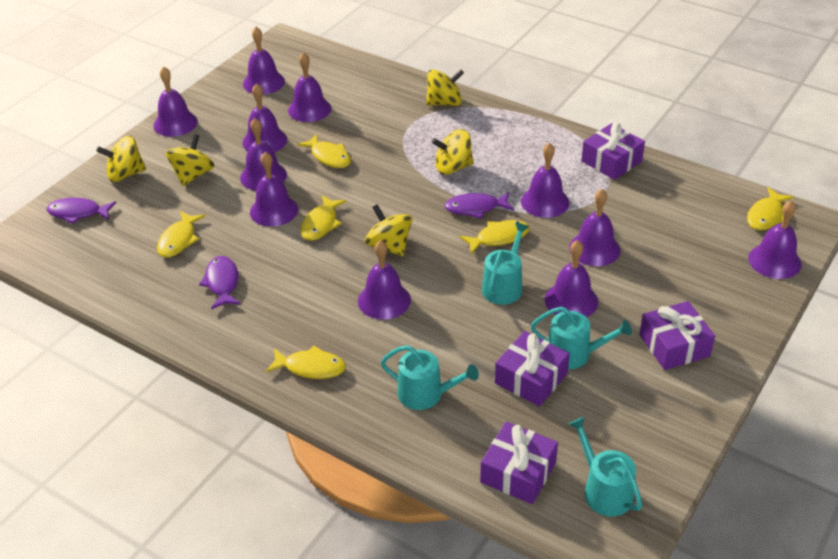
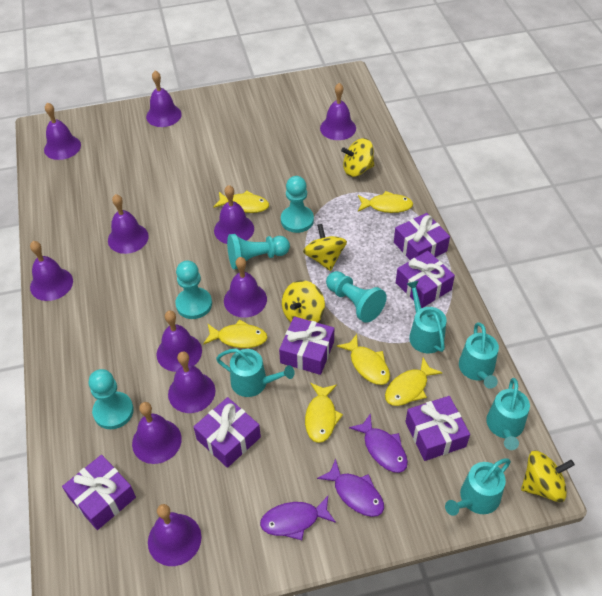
purple gift: 4 -> 6
turquoise pawn: 0 -> 5
turquoise watering can: 4 -> 5
yellow spinning top: 5 -> 4

